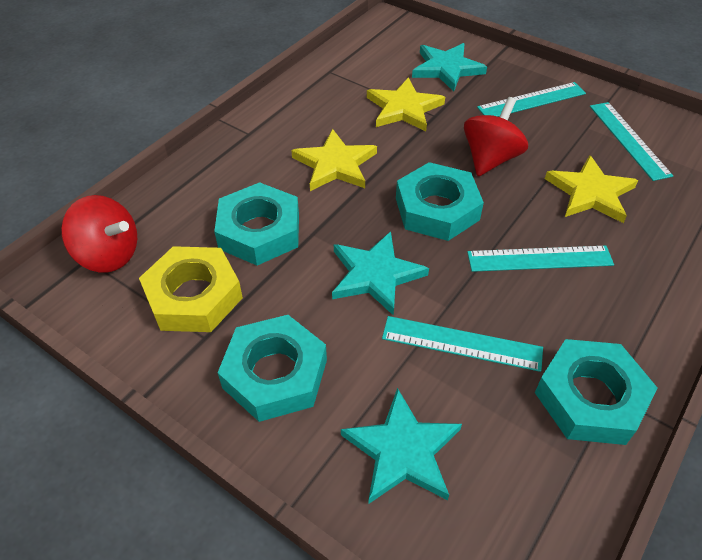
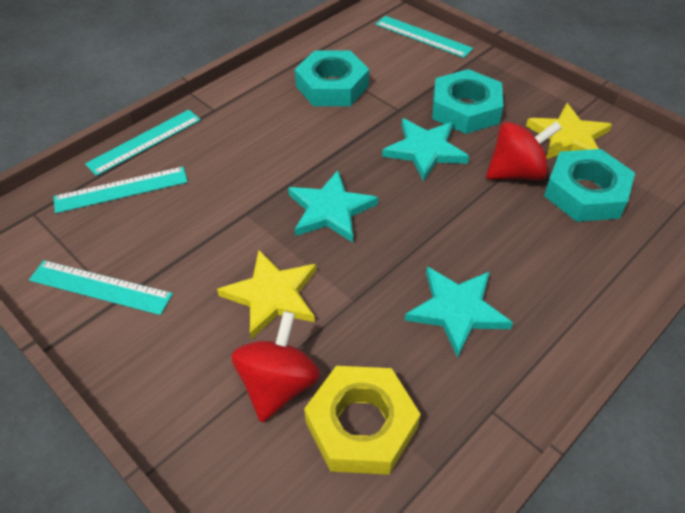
turquoise nut: 4 -> 3
yellow star: 3 -> 2

